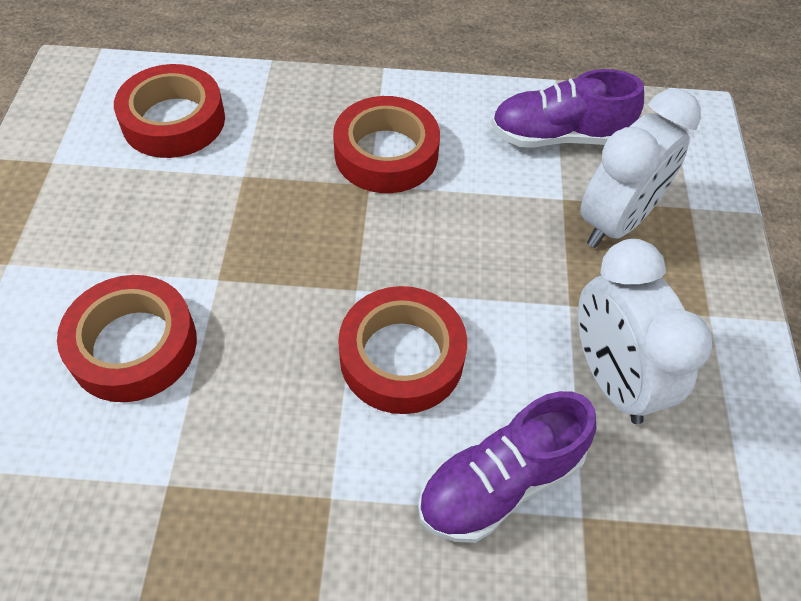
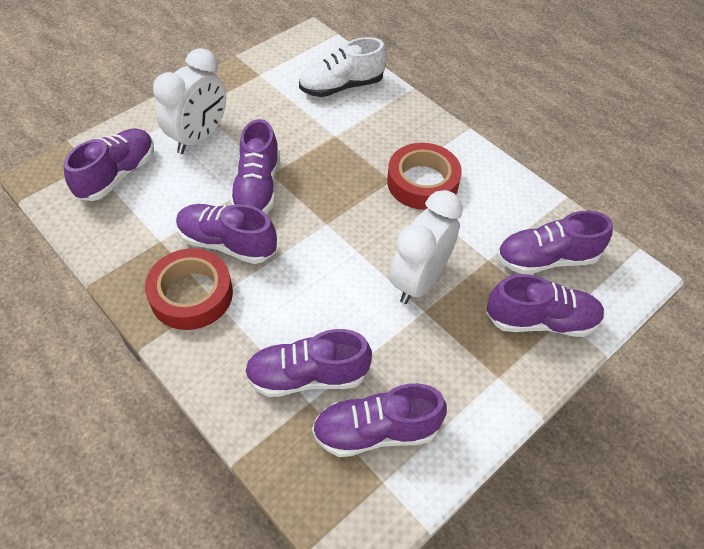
purple shoe: 2 -> 7
red tape: 4 -> 2
white shoe: 0 -> 1

